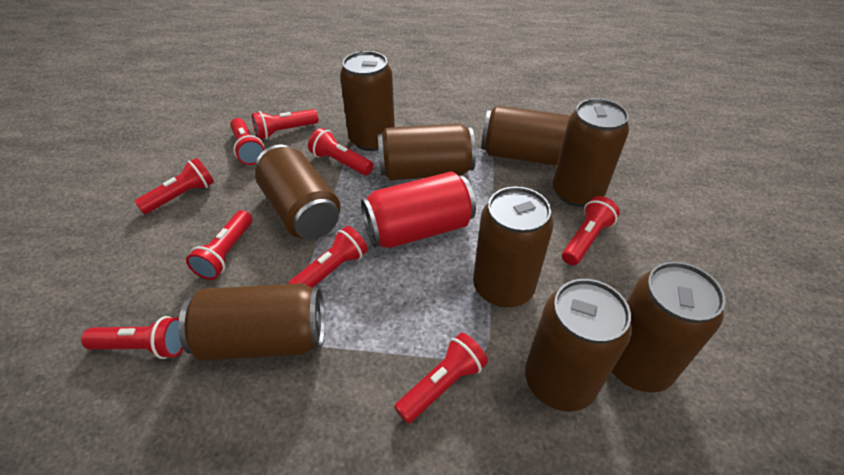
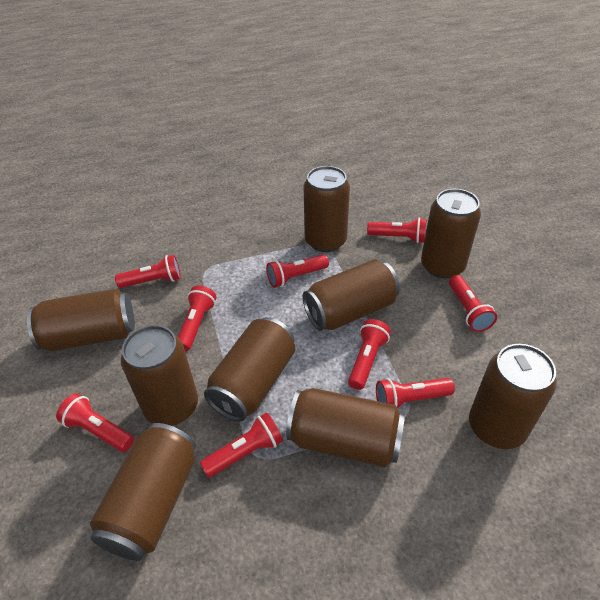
red can: 1 -> 0

